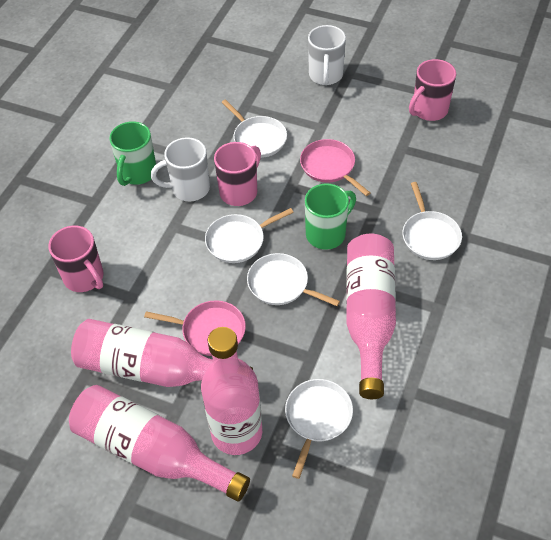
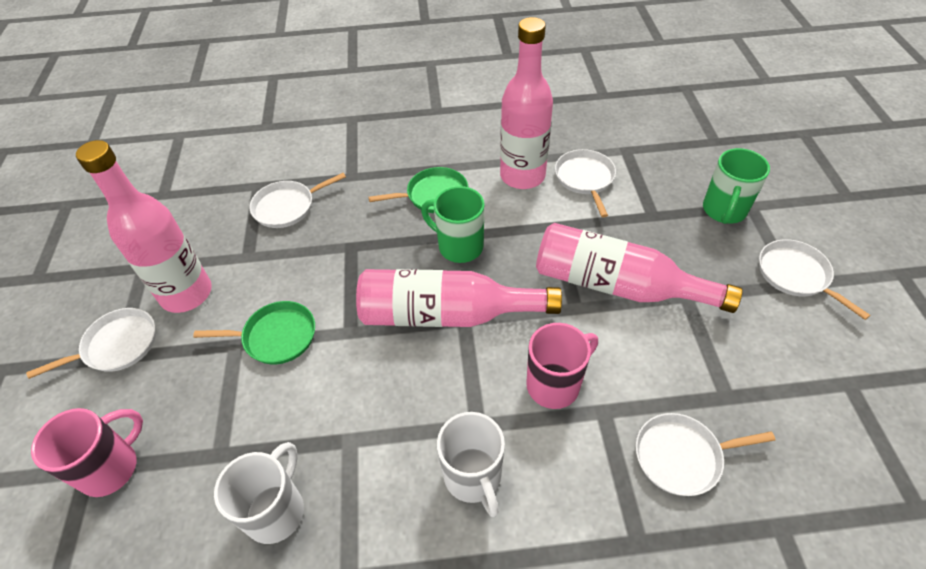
green pan: 0 -> 2
pink mug: 3 -> 2
pink pan: 2 -> 0

